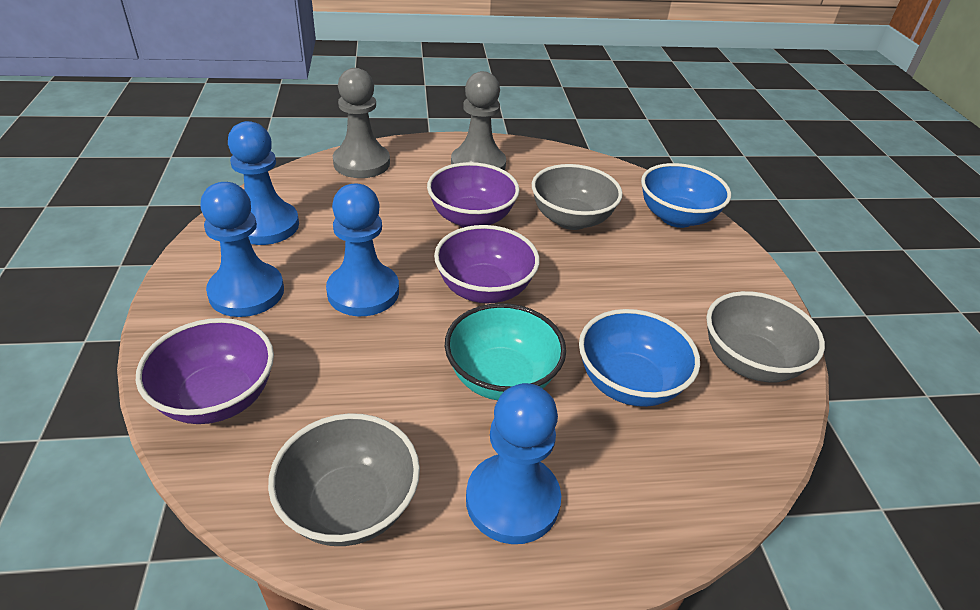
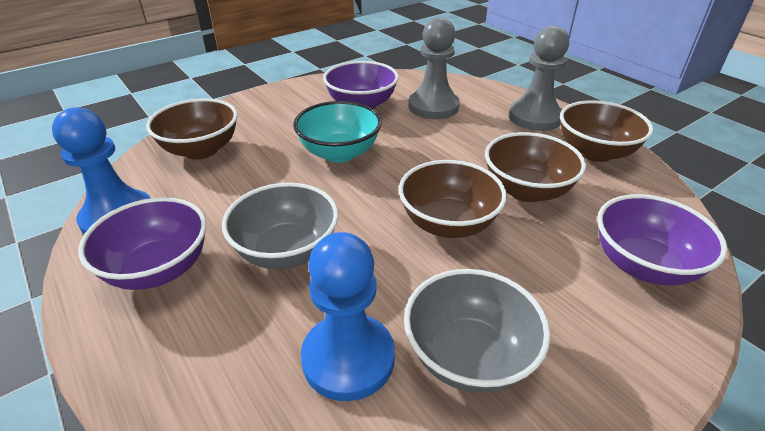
blue bowl: 2 -> 0
blue pawn: 4 -> 2
brown bowl: 0 -> 4
grey bowl: 3 -> 2

